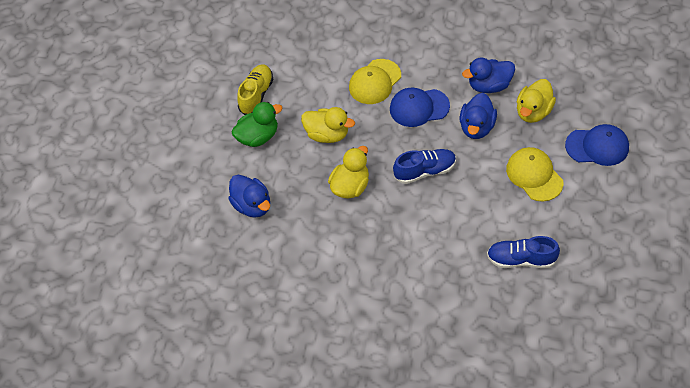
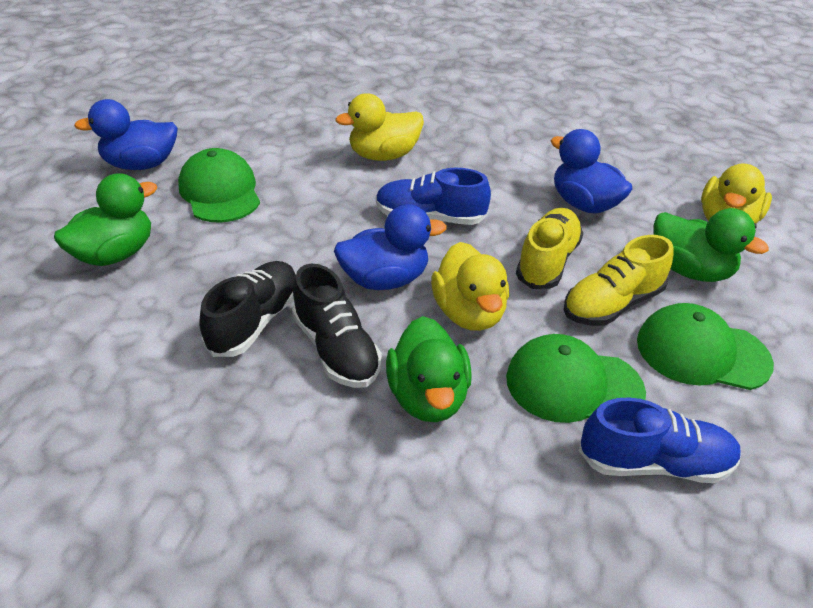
black shoe: 0 -> 2
blue cap: 2 -> 0
green cap: 0 -> 3
green duck: 1 -> 3
yellow cap: 2 -> 0
yellow shoe: 1 -> 2

